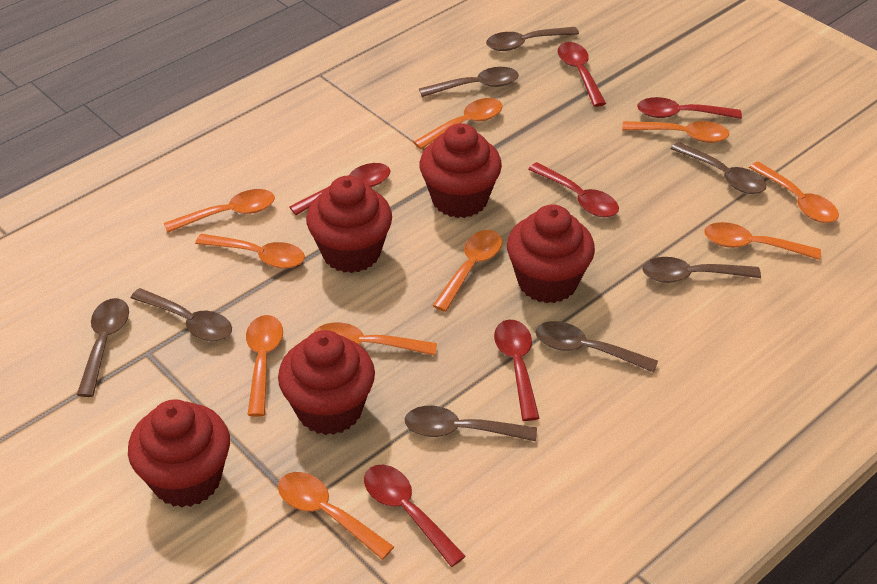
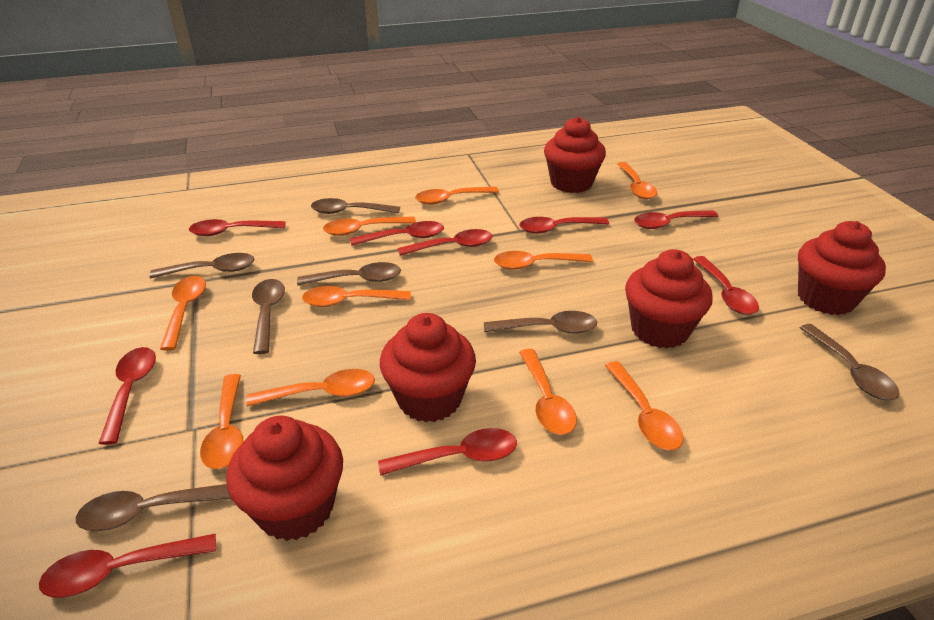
brown spoon: 8 -> 7
red spoon: 6 -> 9

